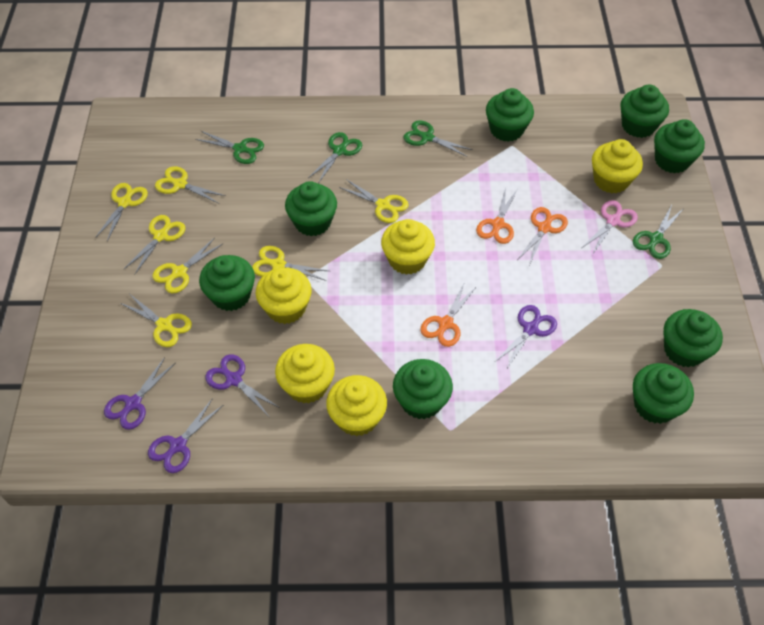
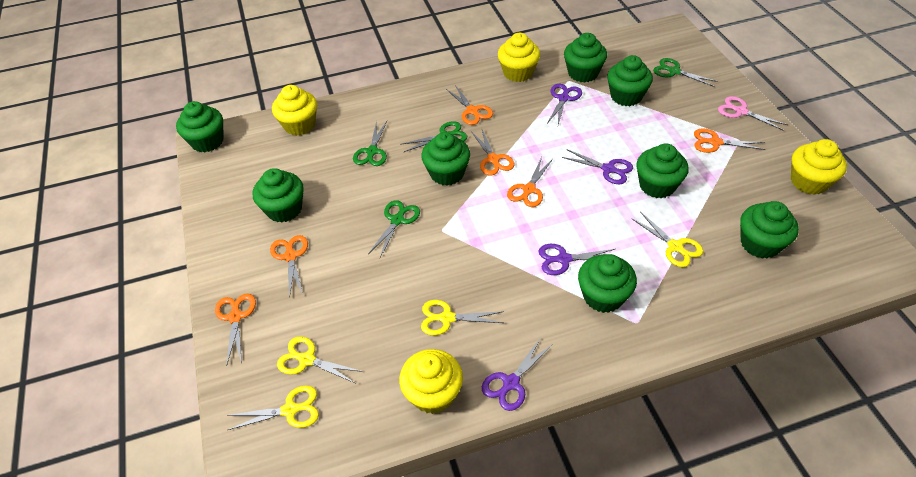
orange scissors: 3 -> 6
yellow cupcake: 5 -> 4
yellow scissors: 7 -> 4

